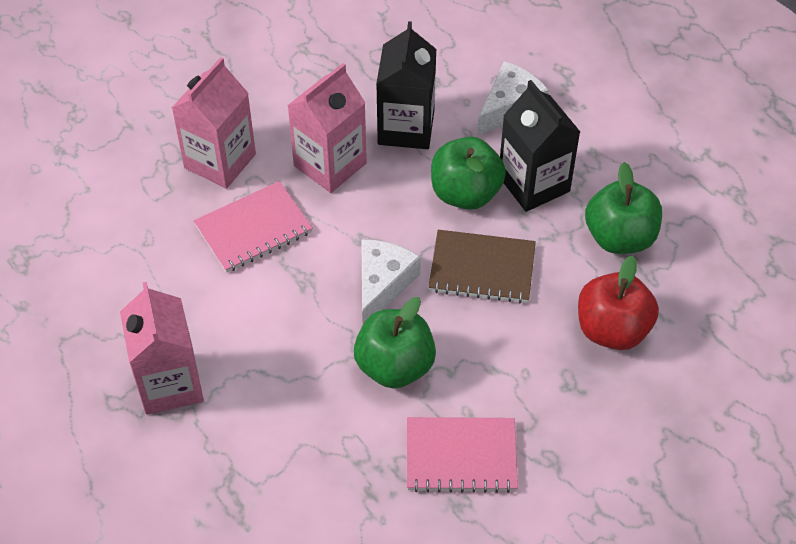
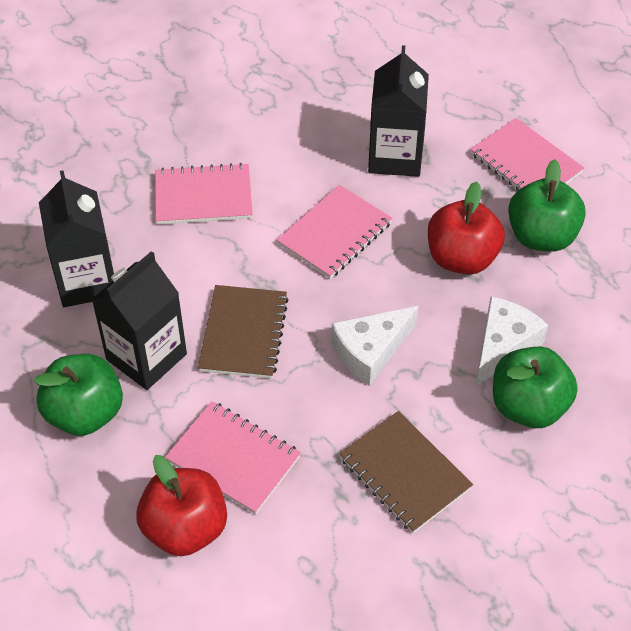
black carton: 2 -> 3
brown notebook: 1 -> 2
pink carton: 3 -> 0
pink notebook: 2 -> 4
red apple: 1 -> 2

